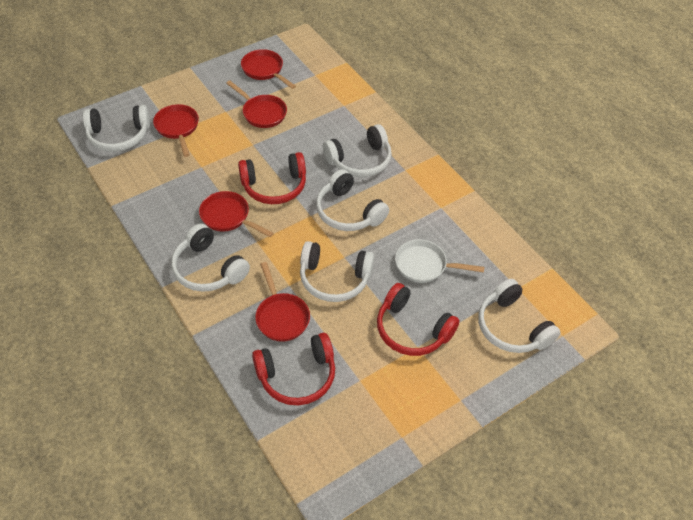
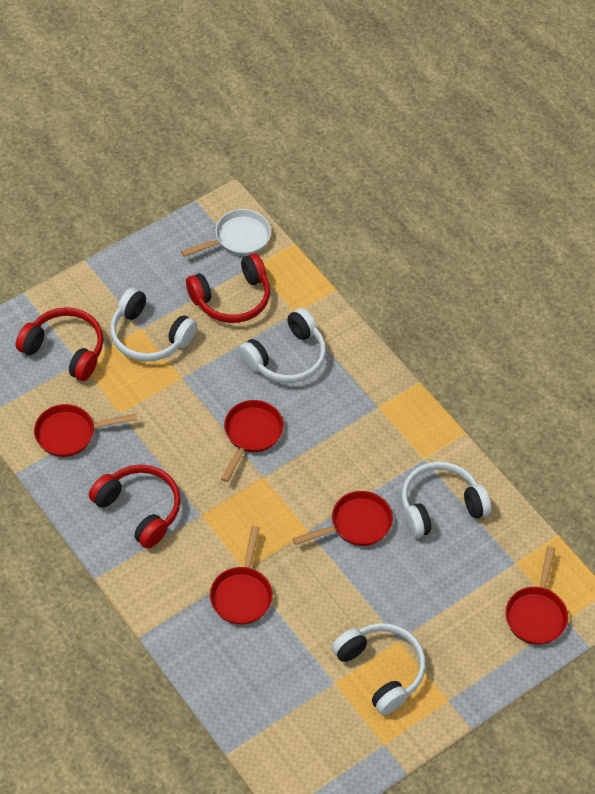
white headphones: 6 -> 4

